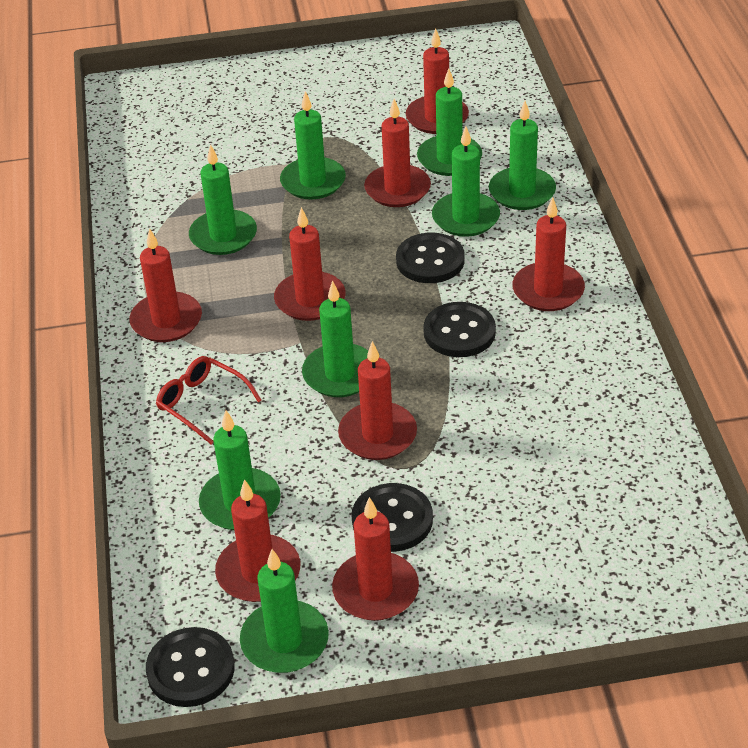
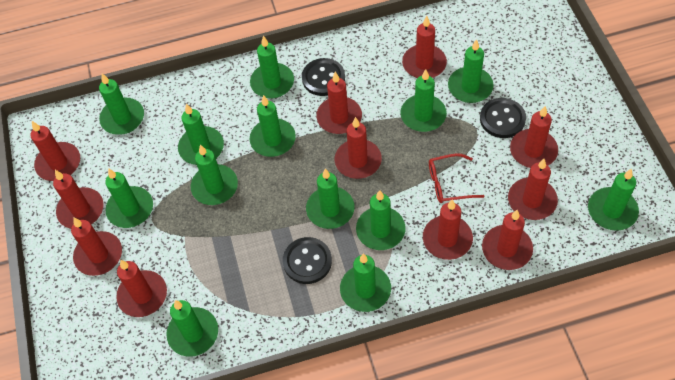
black button: 4 -> 3
green candle: 8 -> 13
red candle: 8 -> 11

